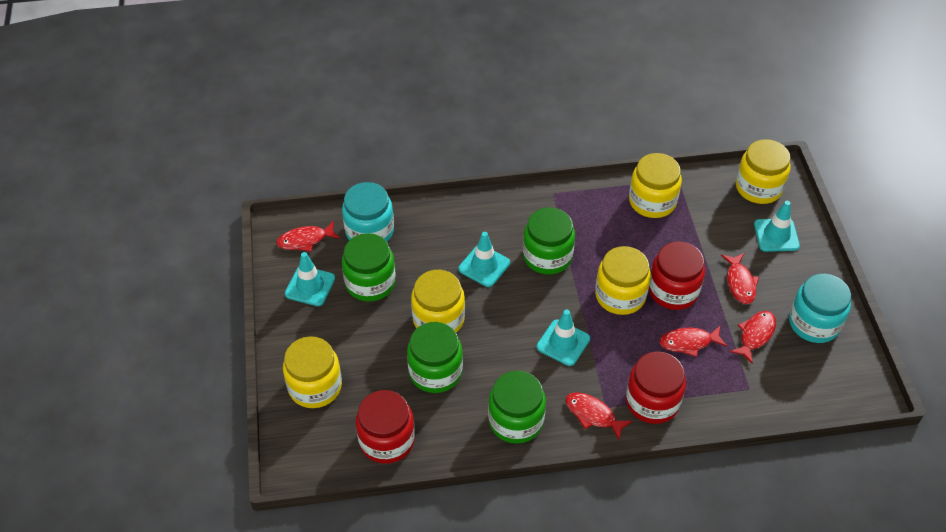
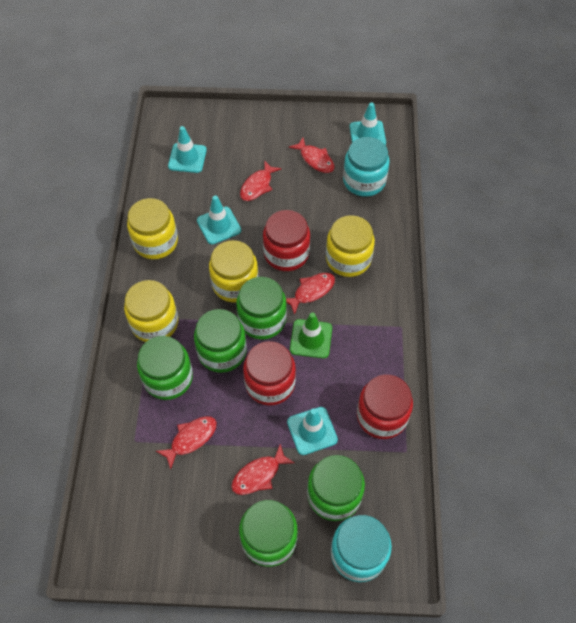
green jar: 4 -> 5
green traffic cone: 0 -> 1
yellow jar: 5 -> 4

